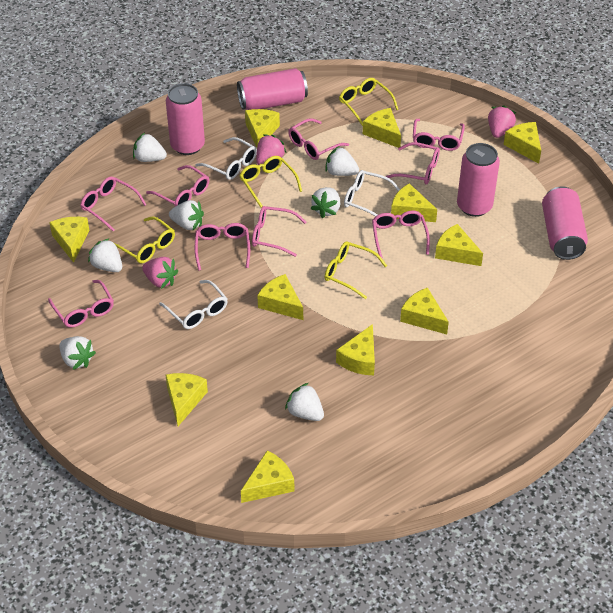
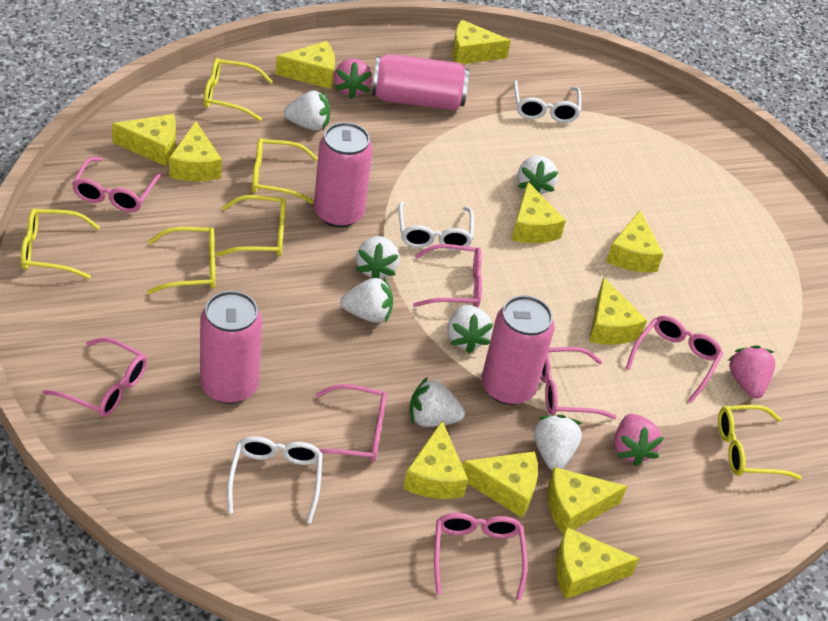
pink glasses: 9 -> 7
yellow glasses: 4 -> 6

